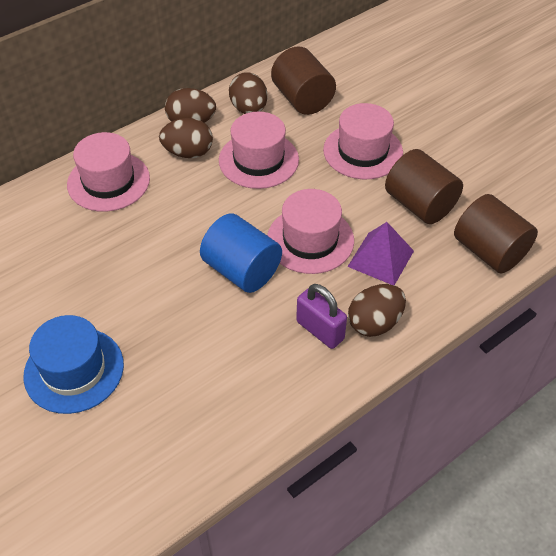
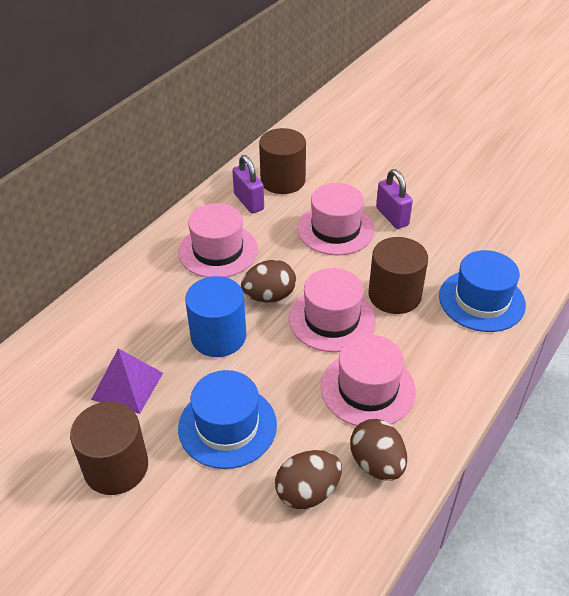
blue hat: 1 -> 2
brown egg: 4 -> 3
purple padlock: 1 -> 2

